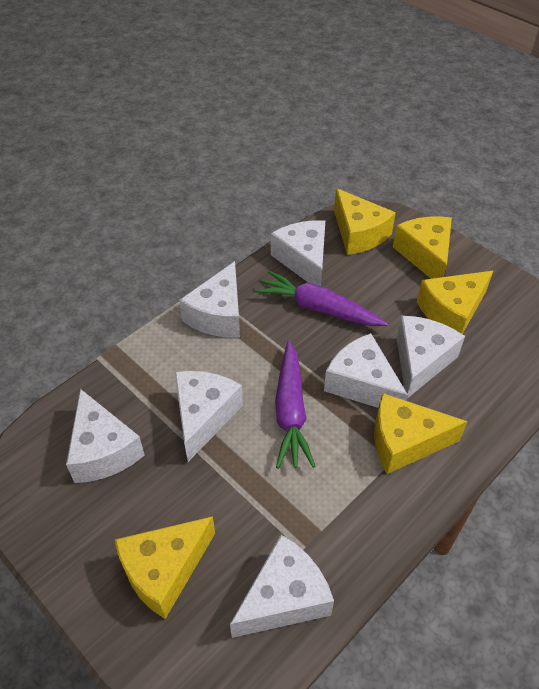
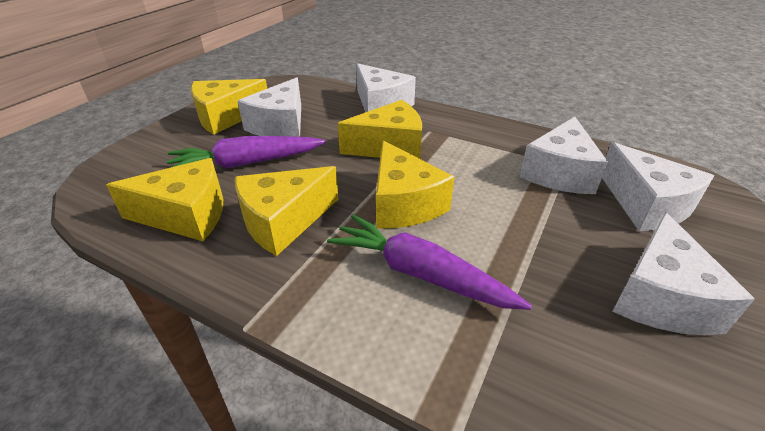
white cheese: 7 -> 5

